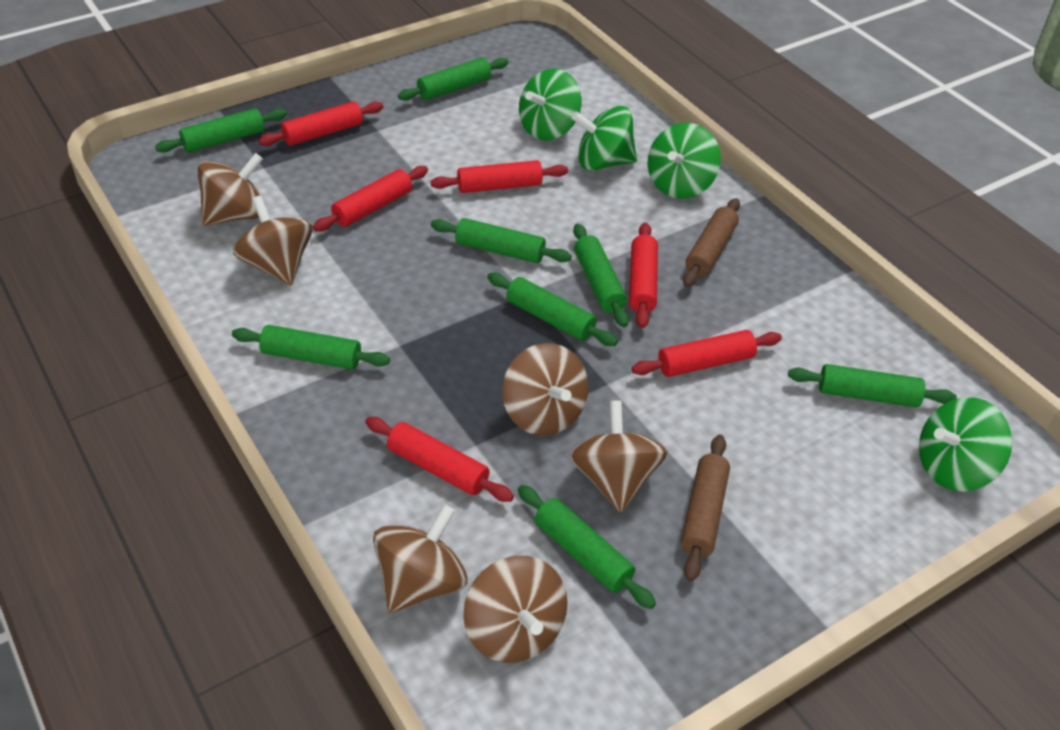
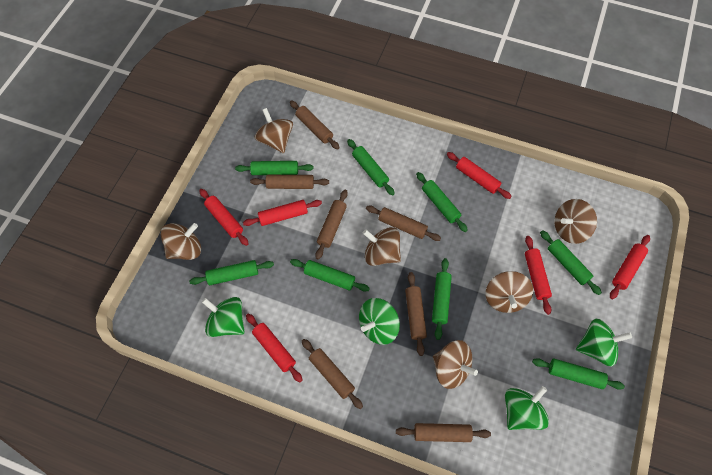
brown rolling pin: 2 -> 7

